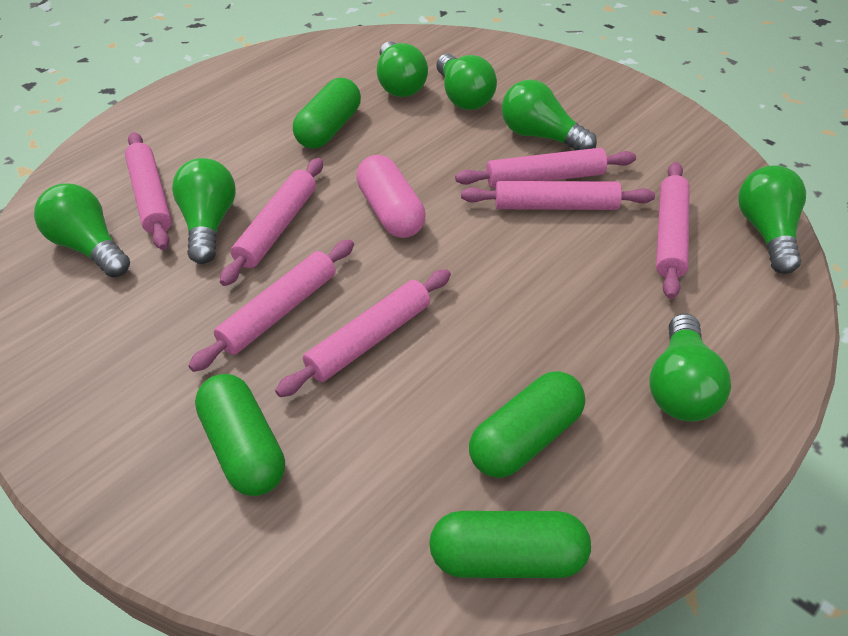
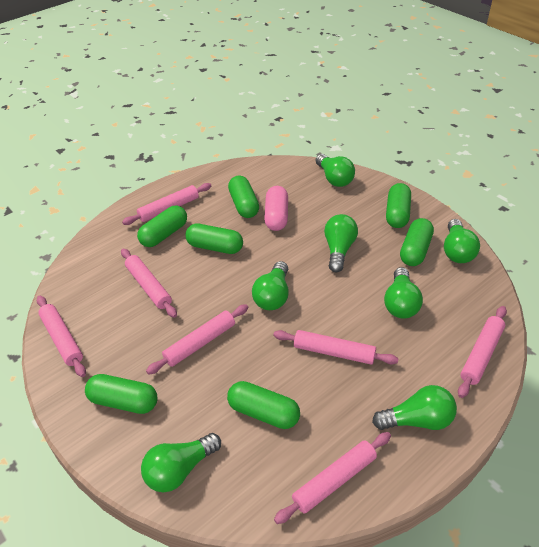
green capsule: 4 -> 7

